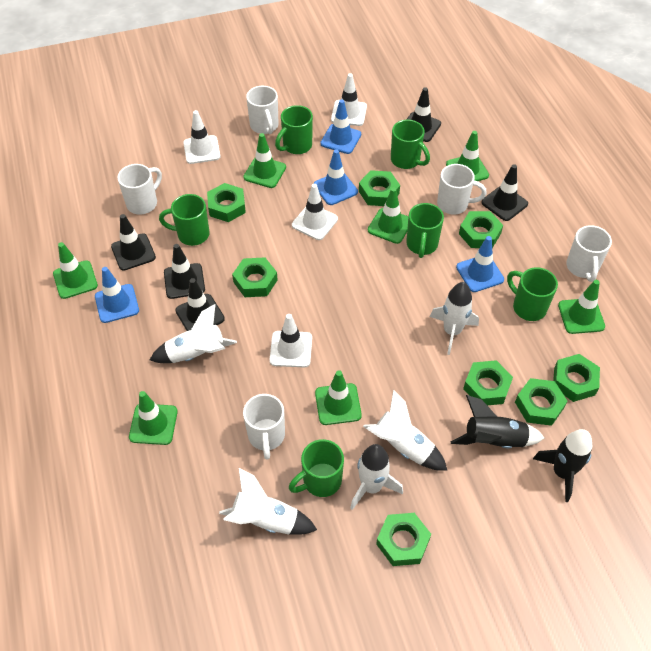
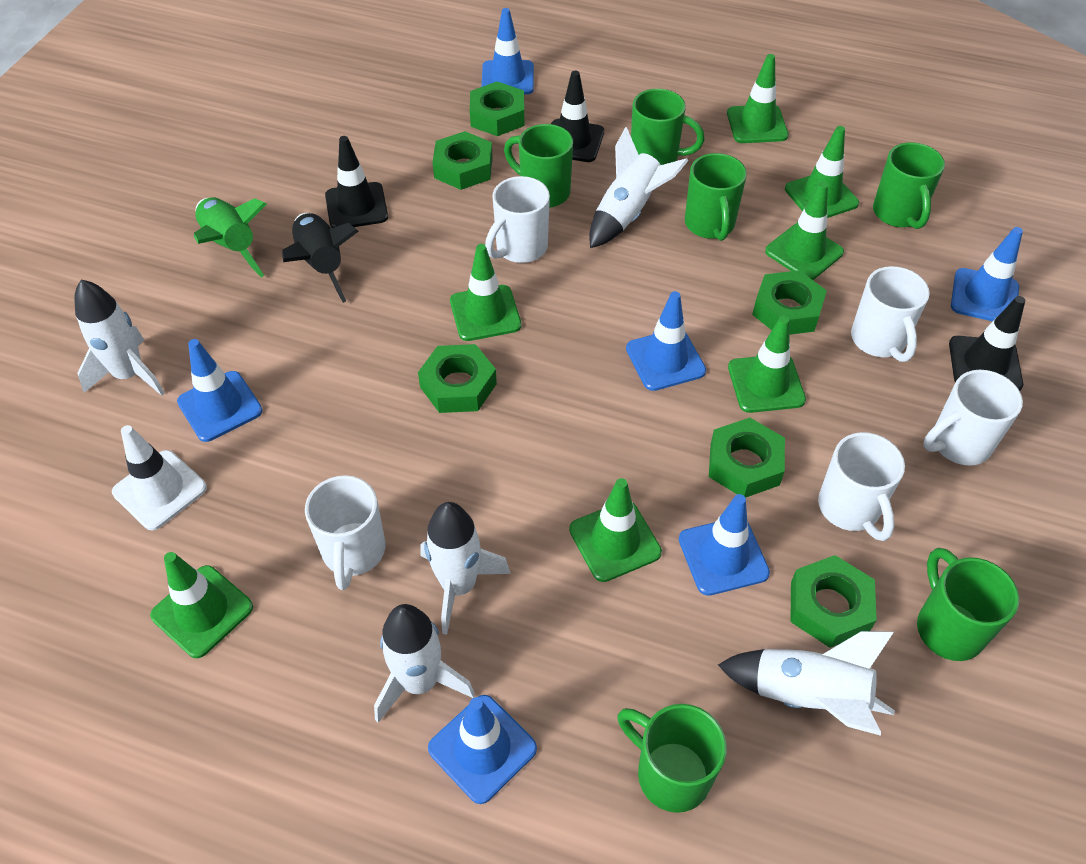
black rocket: 2 -> 1
black traffic cone: 5 -> 3
blue traffic cone: 4 -> 6
green nut: 8 -> 6
green rocket: 0 -> 1
white traffic cone: 4 -> 1

